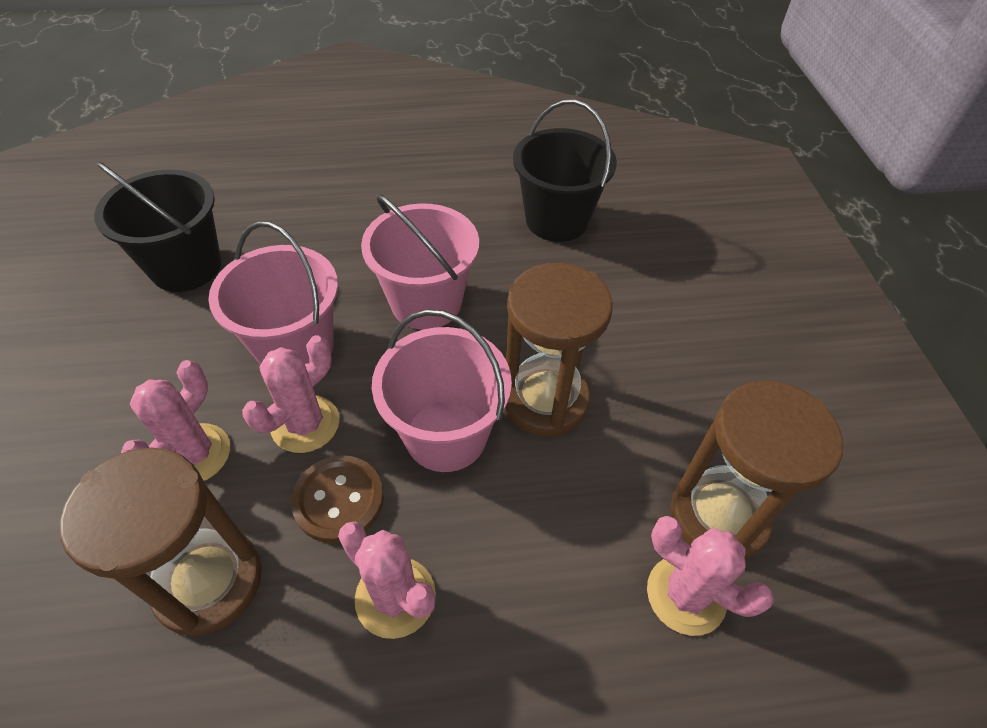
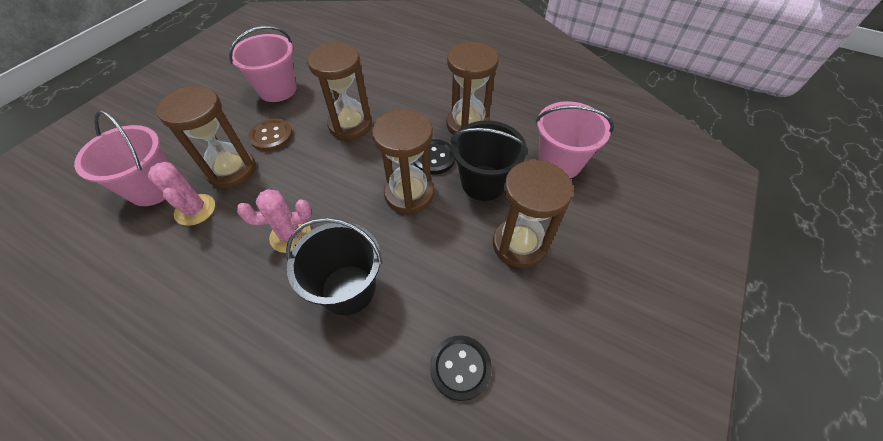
black button: 0 -> 2
brown hourglass: 3 -> 5
pink cactus: 4 -> 2

